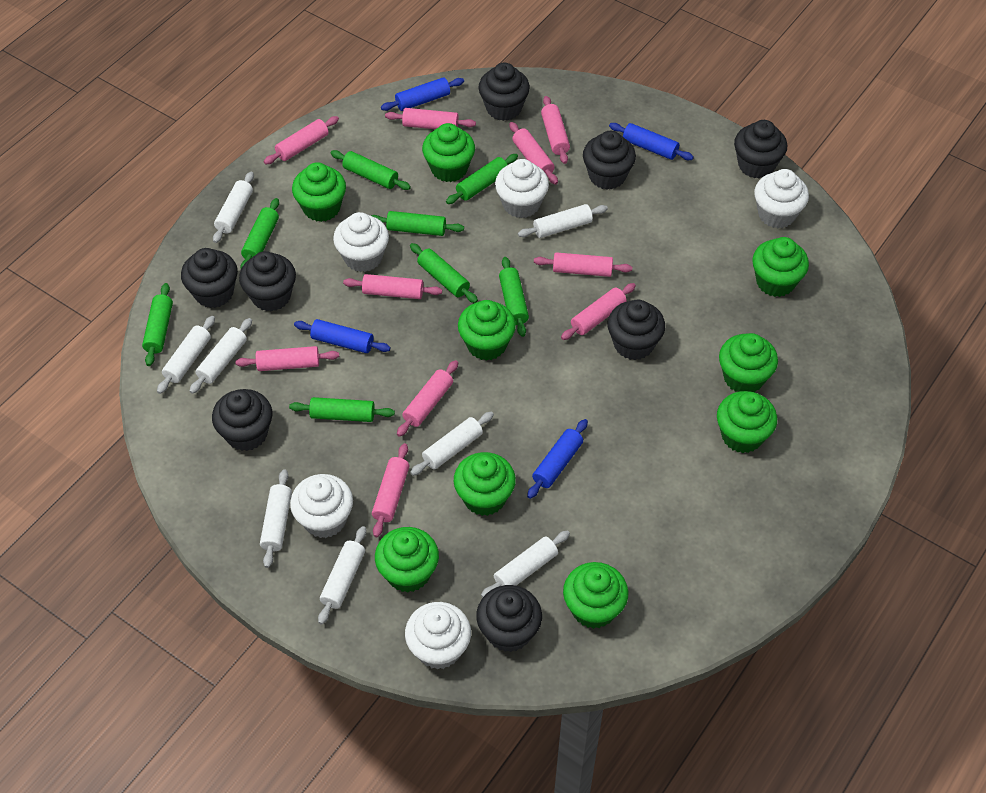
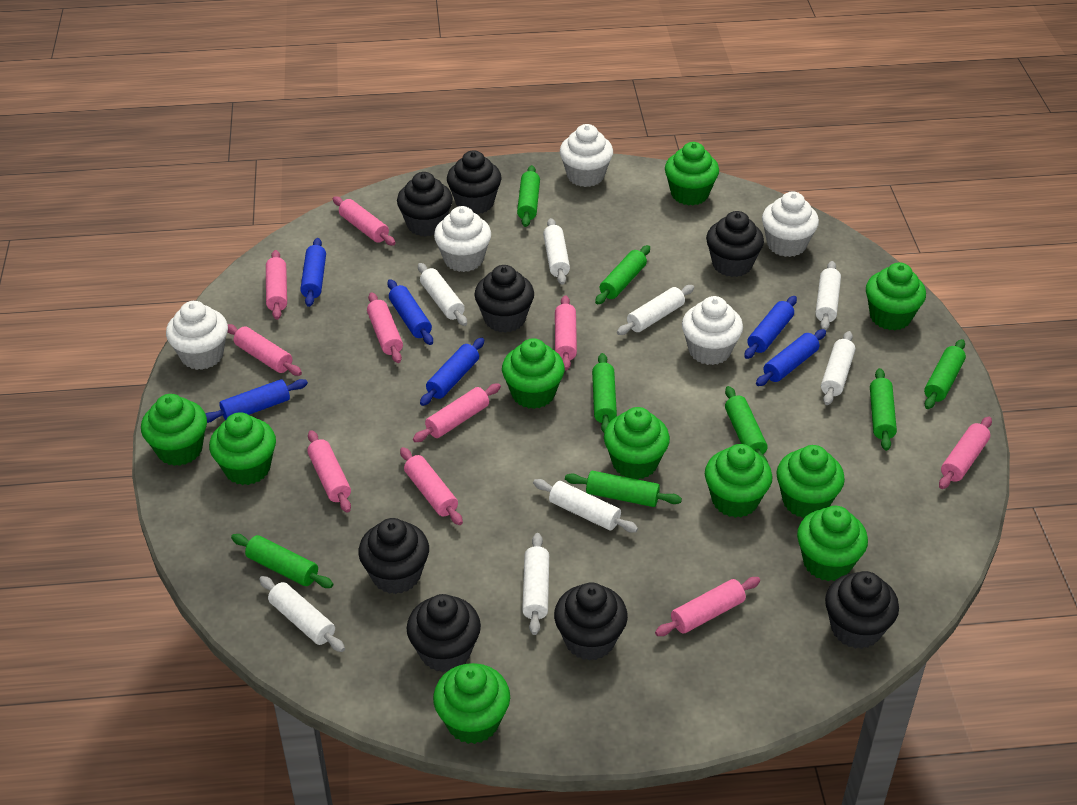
blue rolling pin: 4 -> 6
green cupcake: 9 -> 10

